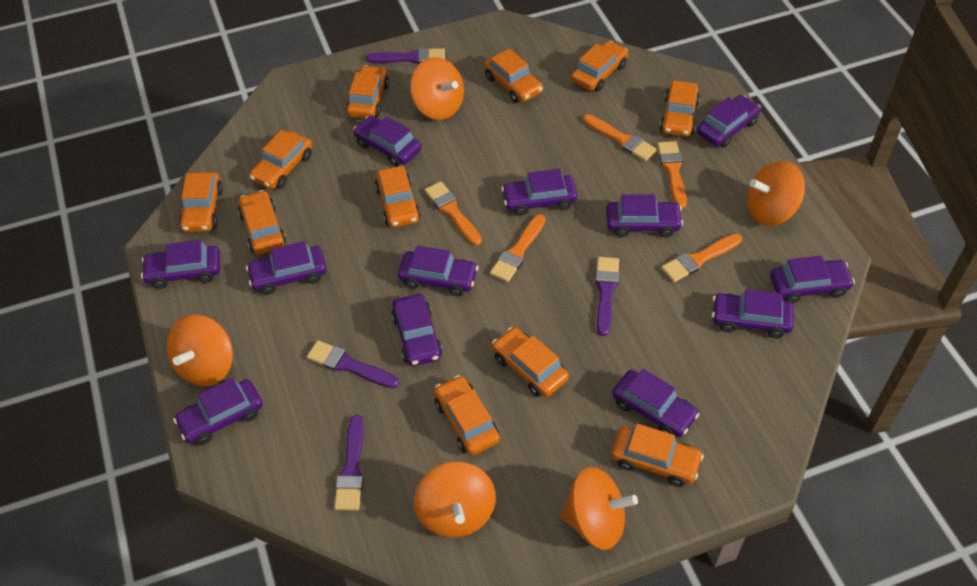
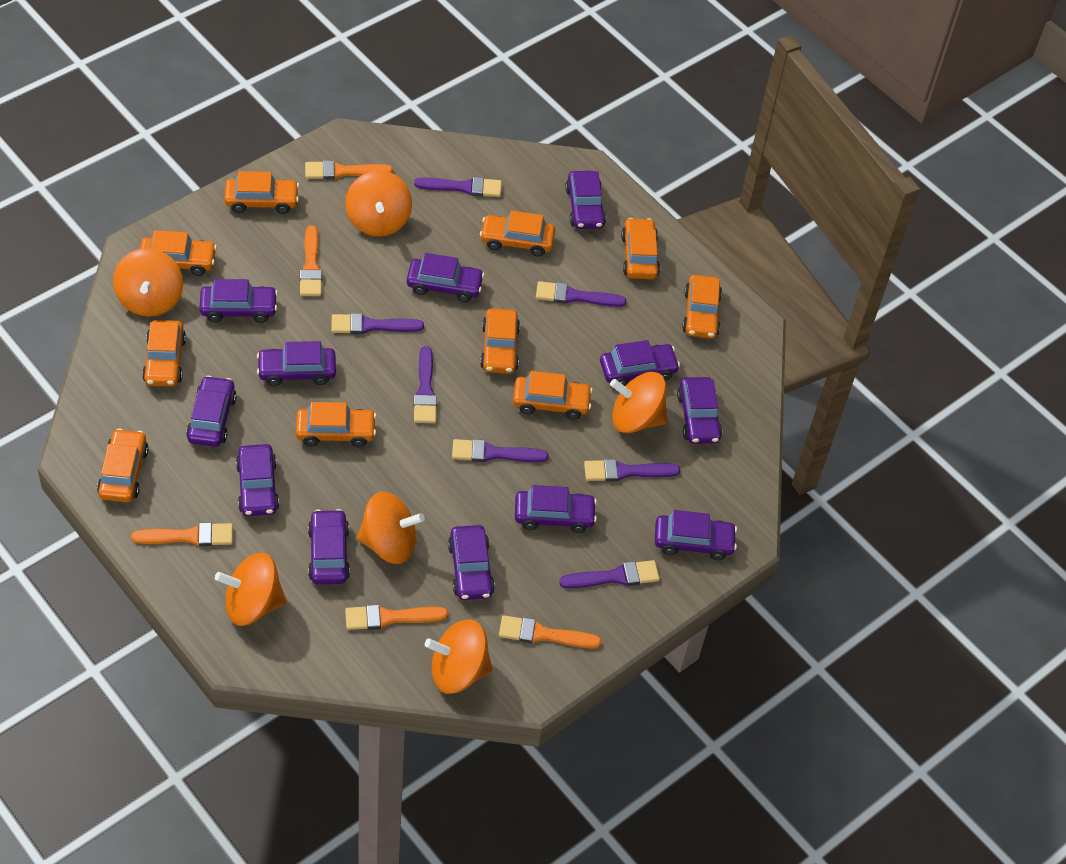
orange car: 11 -> 10
orange spinning top: 5 -> 6
purple brush: 4 -> 7

